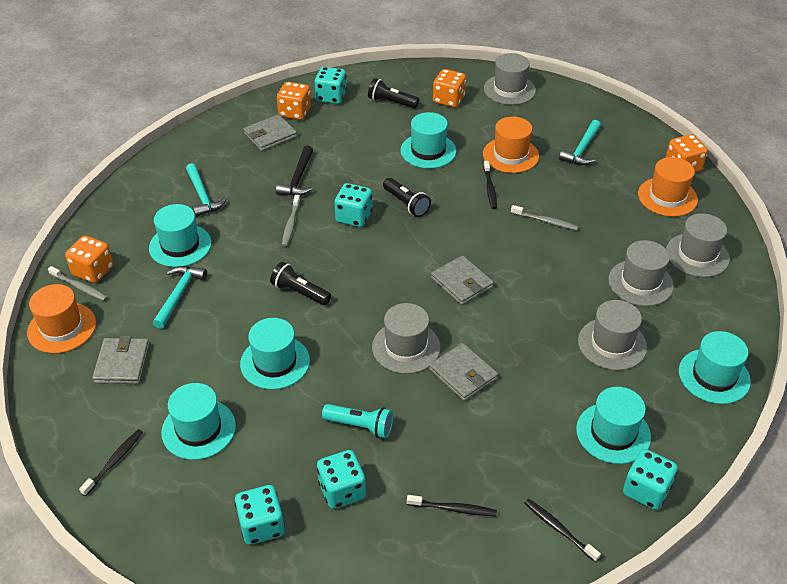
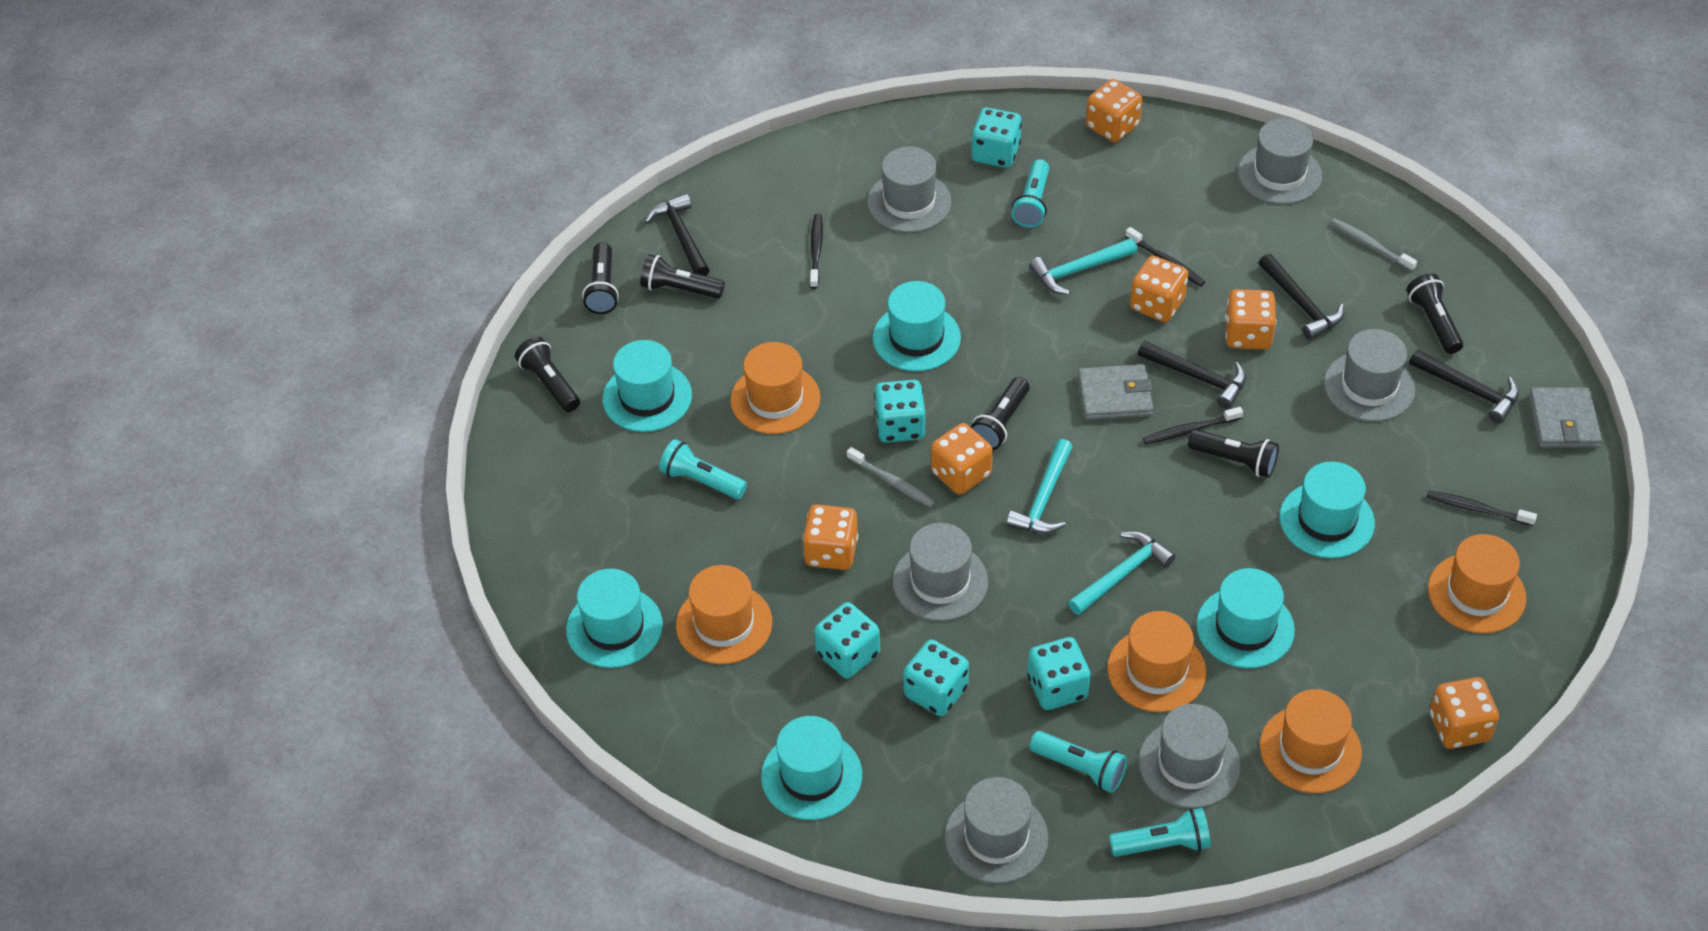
black flashlight: 3 -> 6
black hammer: 1 -> 4
grey hat: 5 -> 6
grey toothbrush: 3 -> 2
grey wallet: 4 -> 2
orange dice: 4 -> 6
orange hat: 3 -> 5
turquoise flashlight: 1 -> 4

